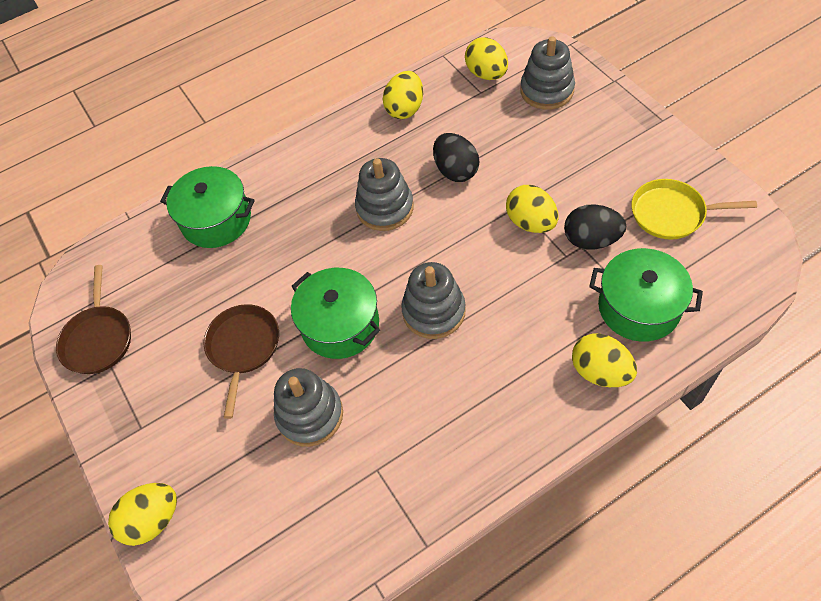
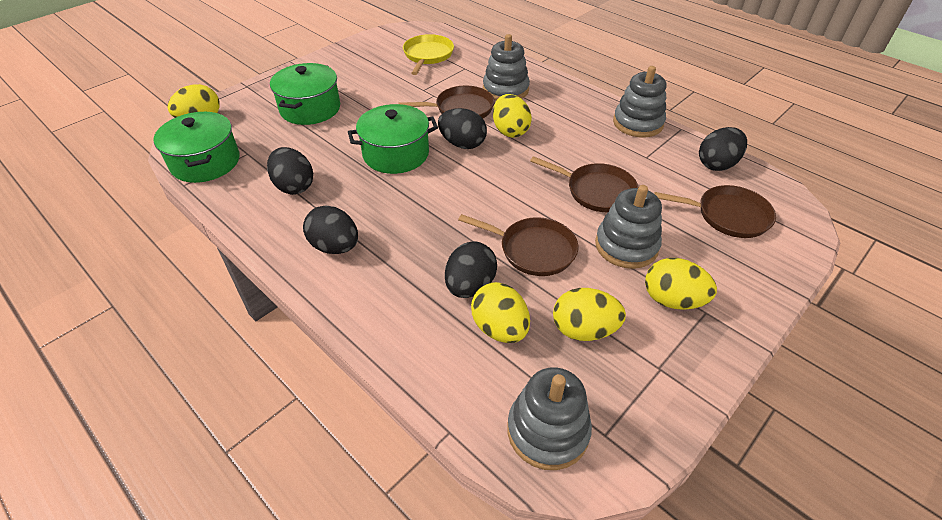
black egg: 2 -> 5
brown pan: 2 -> 4

